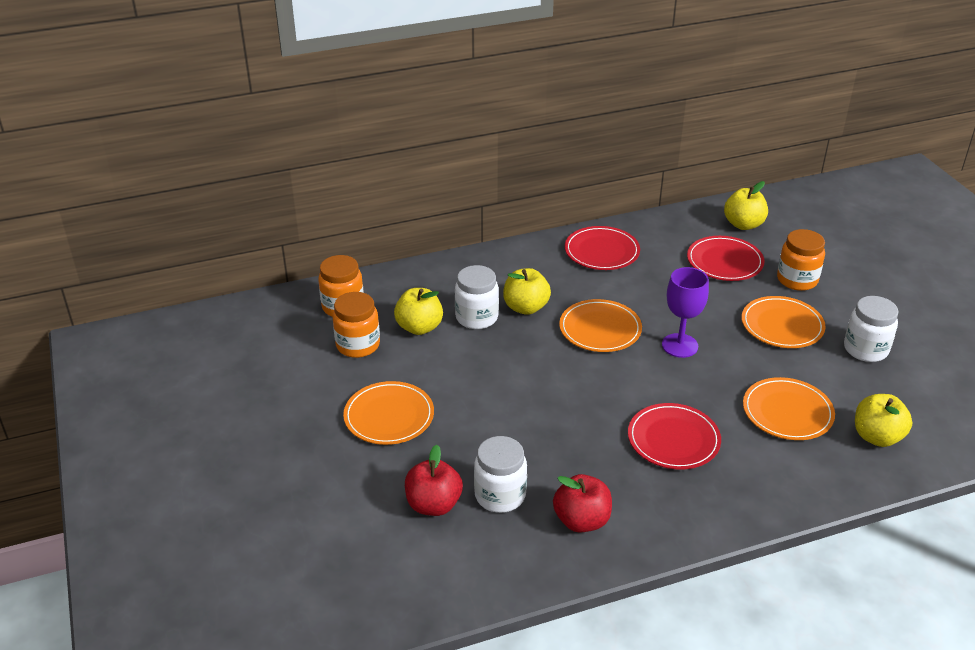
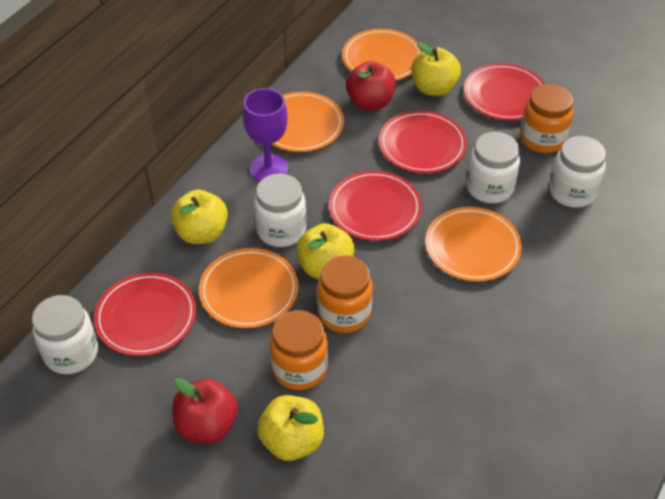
red plate: 3 -> 4
white jar: 3 -> 4

